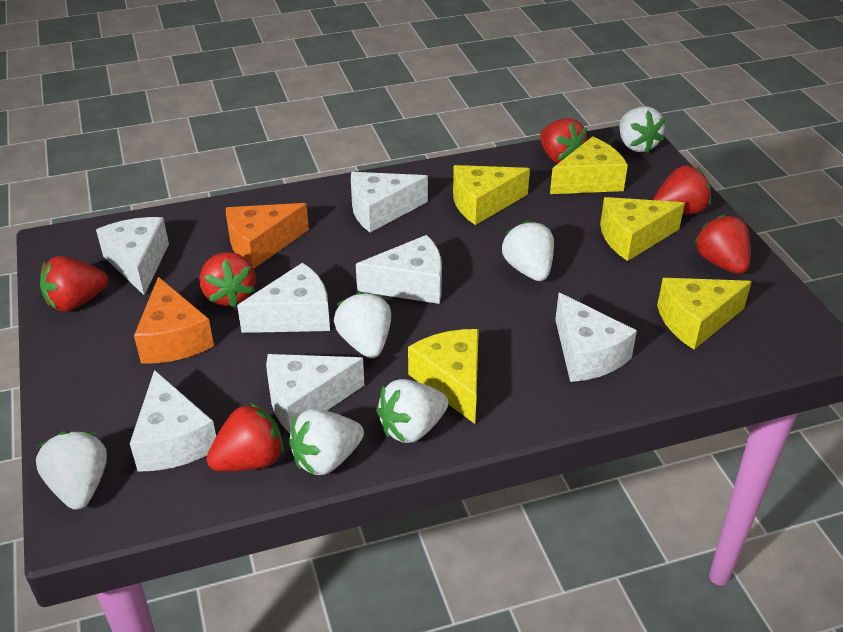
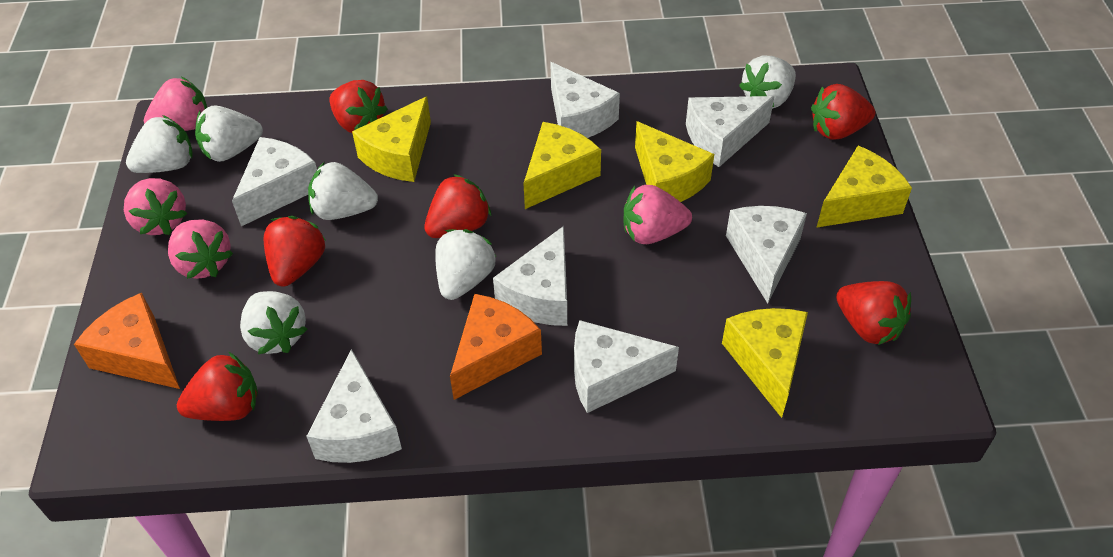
pink strawberry: 0 -> 4

